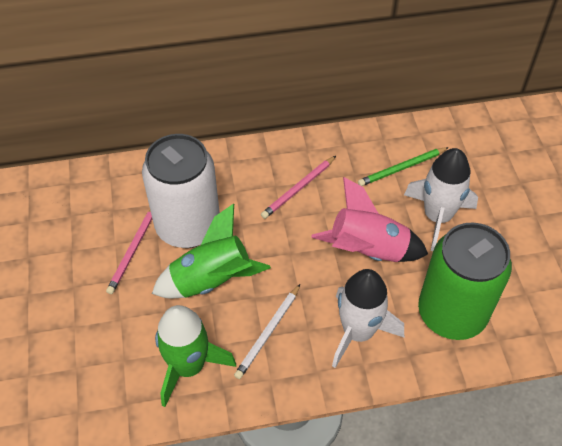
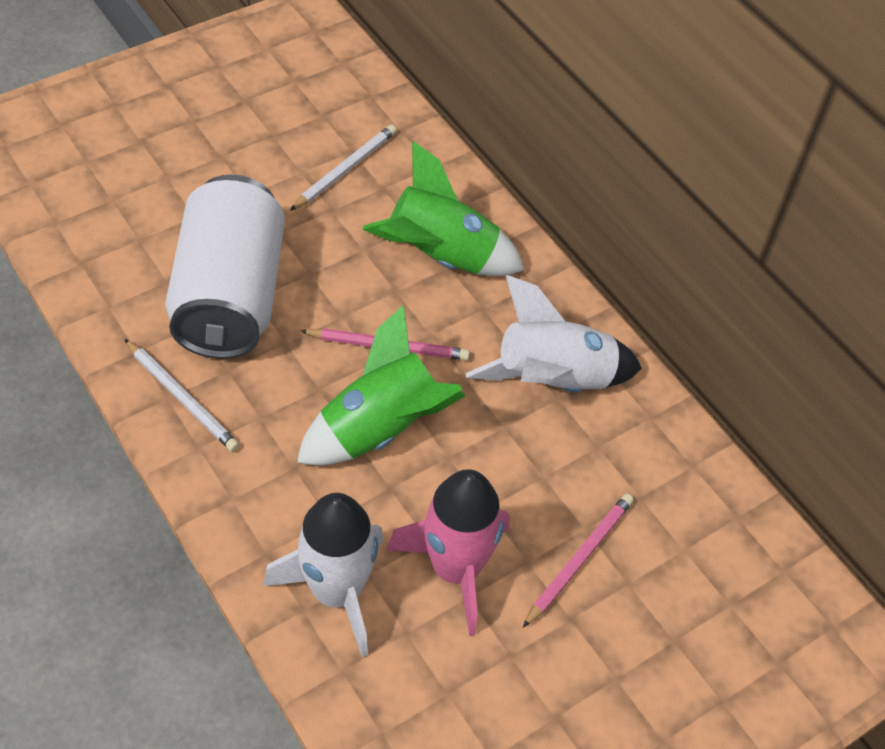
green can: 1 -> 0
green pencil: 1 -> 0
white pencil: 1 -> 2

